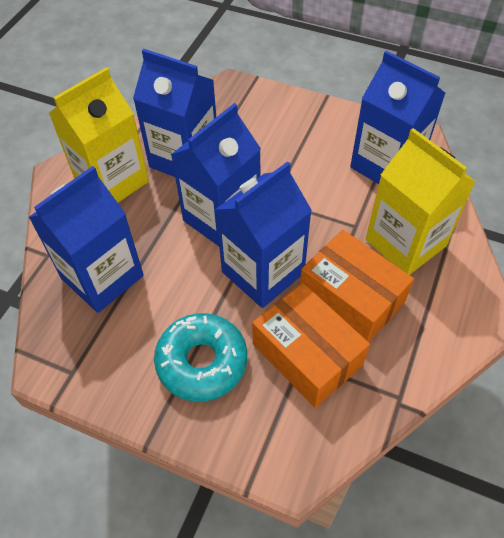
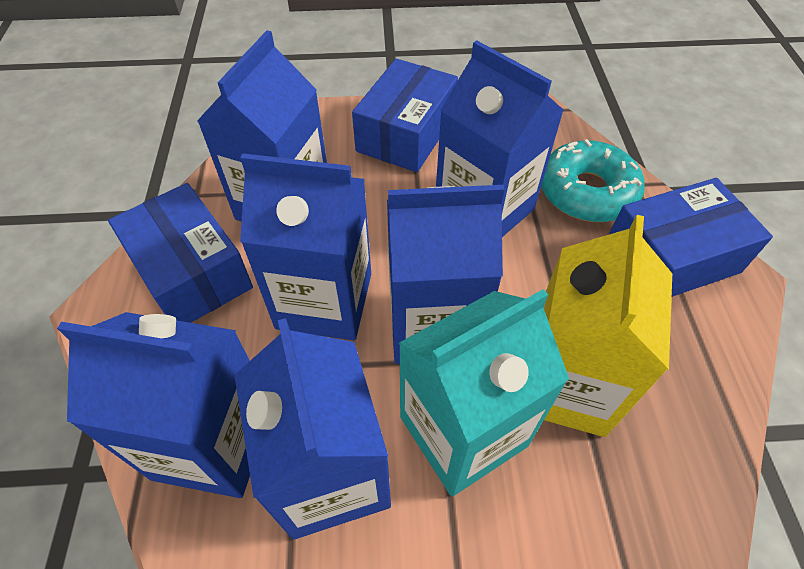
blue box: 0 -> 3
blue carton: 5 -> 6
orange box: 2 -> 0
turquoise carton: 0 -> 1
yellow carton: 2 -> 1

